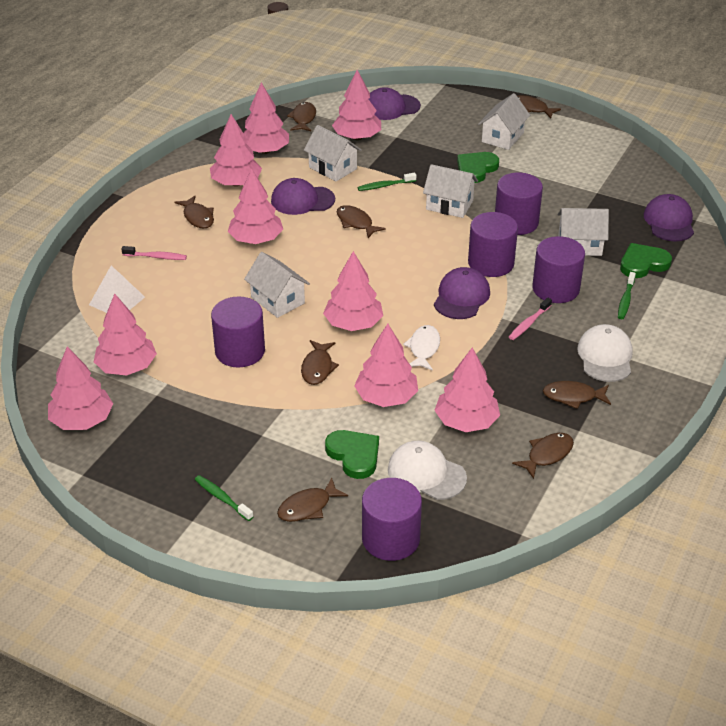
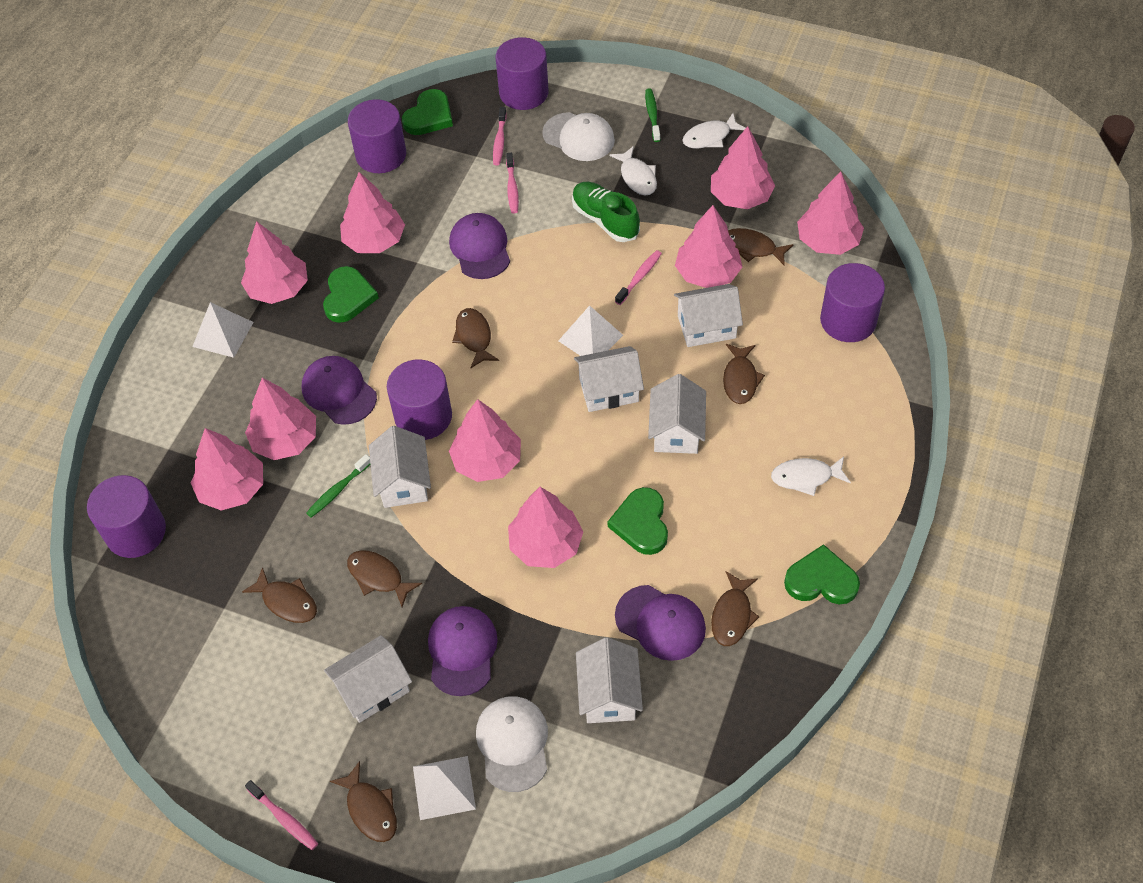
brown fish: 8 -> 7
green heart: 3 -> 4
green shoe: 0 -> 1
green toothbrush: 3 -> 2
pink toothbrush: 2 -> 4
white fish: 1 -> 3
white house: 5 -> 6
white pyramid: 1 -> 3

